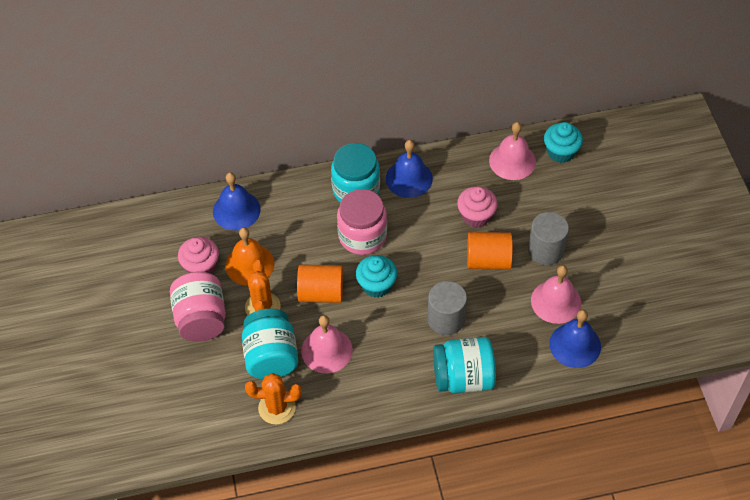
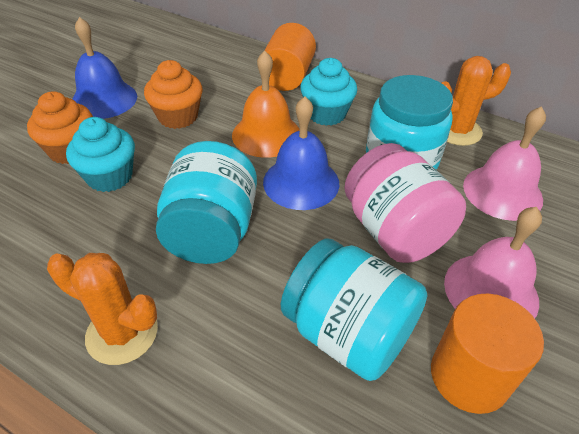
blue bell: 3 -> 2
grey cylinder: 2 -> 0
orange cupcake: 0 -> 2
pink bell: 3 -> 2
pink cupcake: 2 -> 0
pink jar: 2 -> 1

